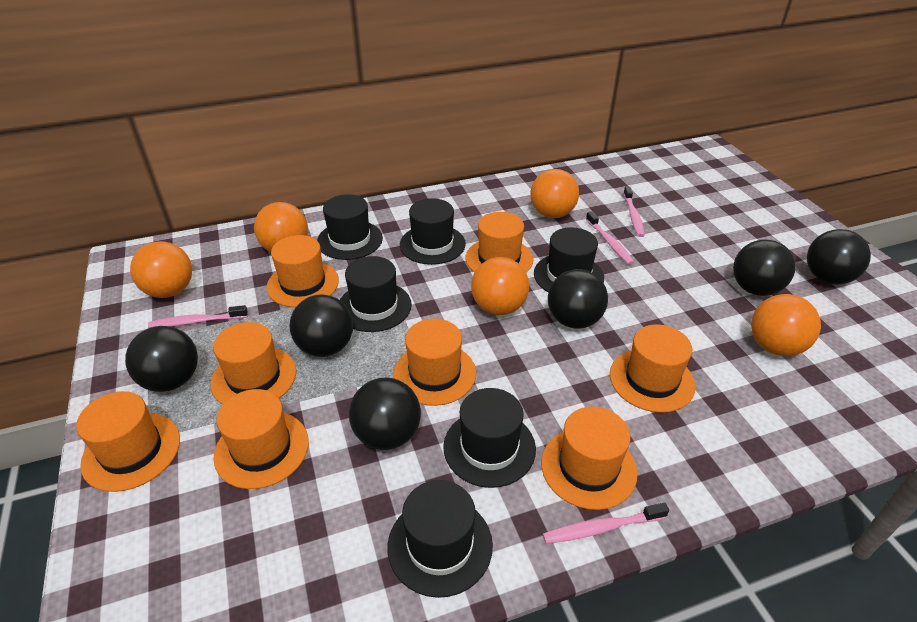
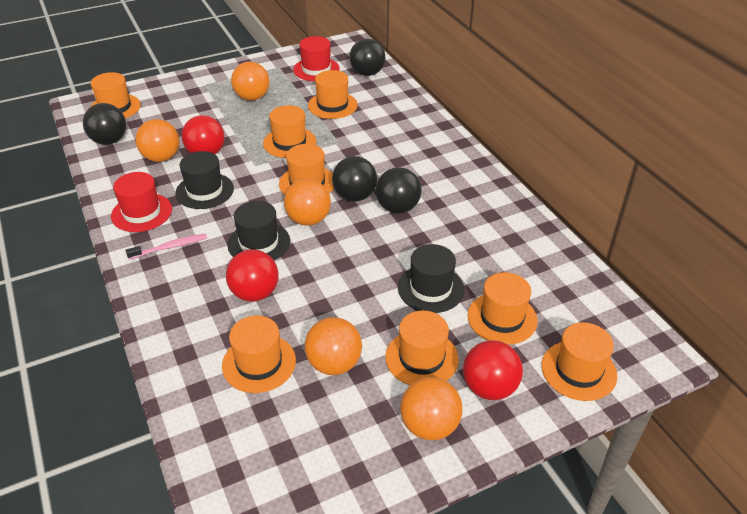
black ball: 6 -> 4
black hat: 6 -> 3
pink toothbrush: 4 -> 1
red ball: 0 -> 3
red hat: 0 -> 2

